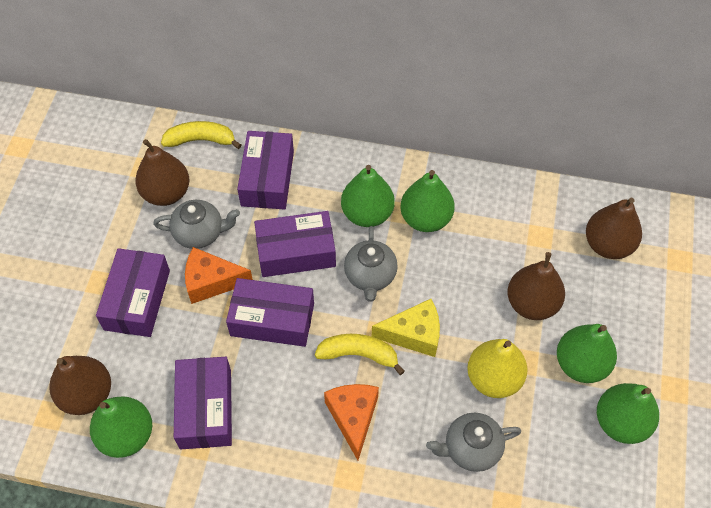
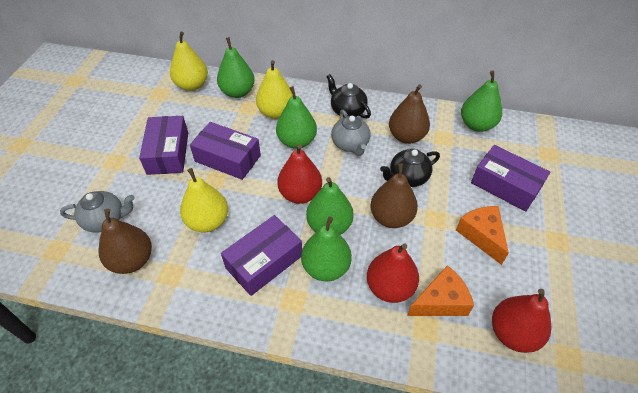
black teapot: 0 -> 2
brown pear: 4 -> 3
grey teapot: 3 -> 2
purple box: 5 -> 4
red pear: 0 -> 3
yellow banana: 2 -> 0
yellow cheese: 1 -> 0
yellow pear: 1 -> 3

